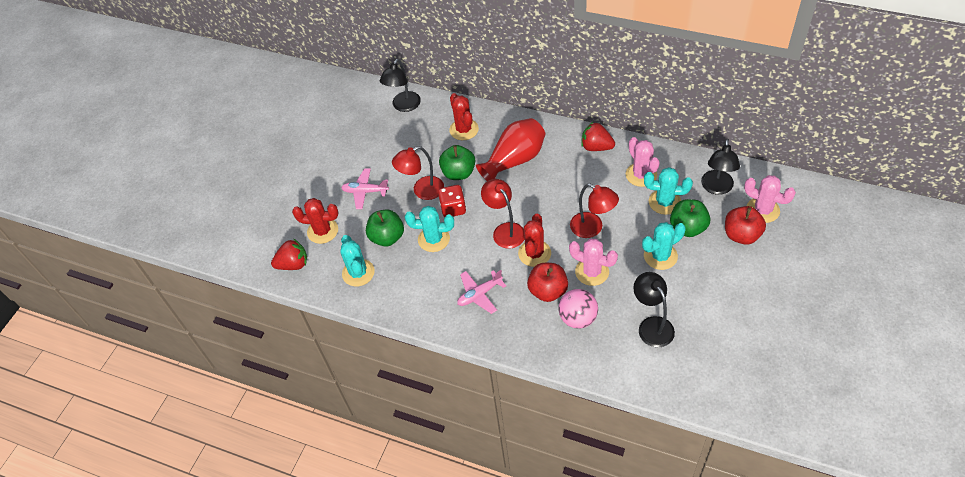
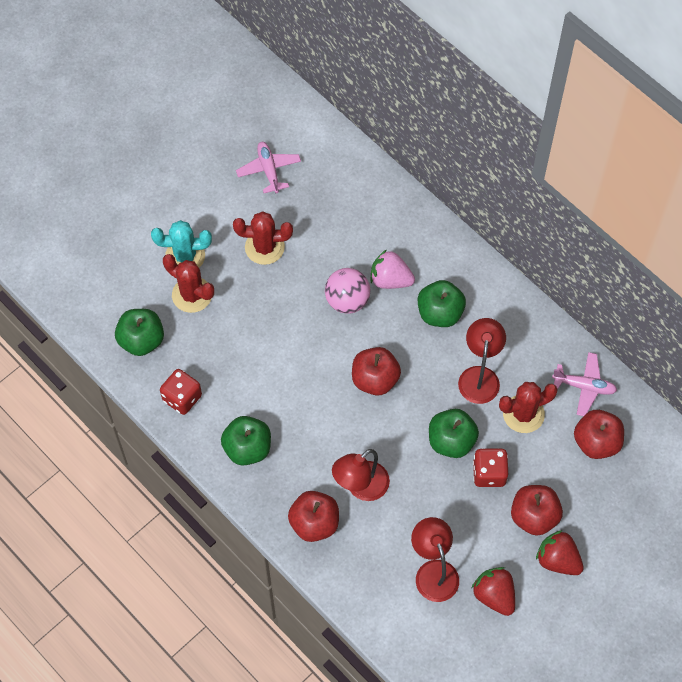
black lamp: 3 -> 0
green apple: 3 -> 4
pink cactus: 3 -> 0
pink strawberry: 0 -> 1
red apple: 2 -> 4
red dice: 1 -> 2
red vase: 1 -> 0
turquoise cactus: 4 -> 1

